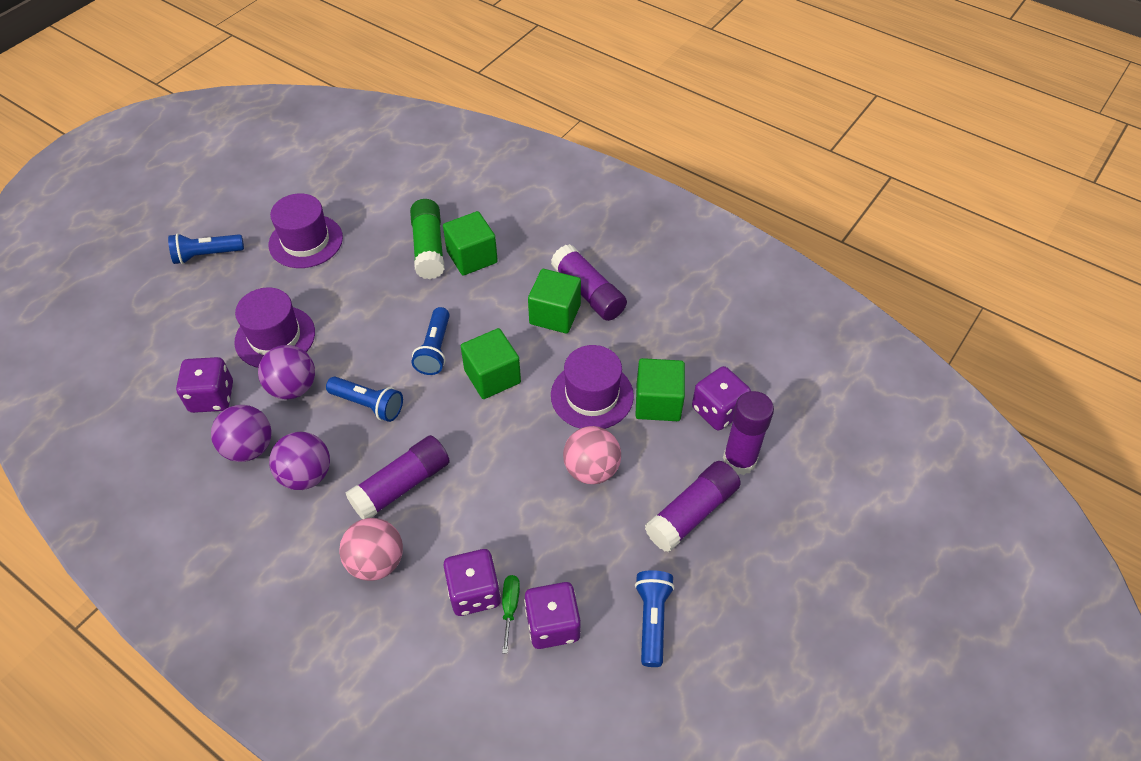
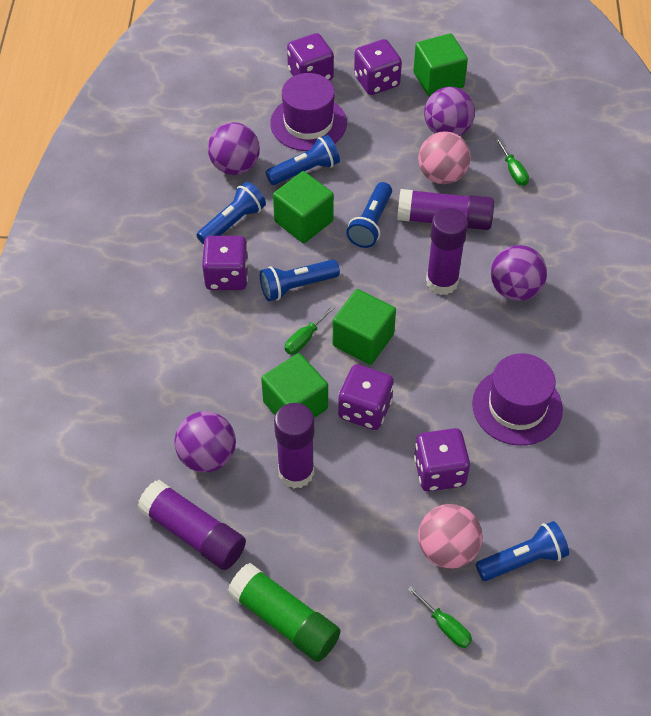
blue flashlight: 4 -> 5
green screwdriver: 1 -> 3
purple ball: 3 -> 4
purple dice: 4 -> 5
purple hat: 3 -> 2

